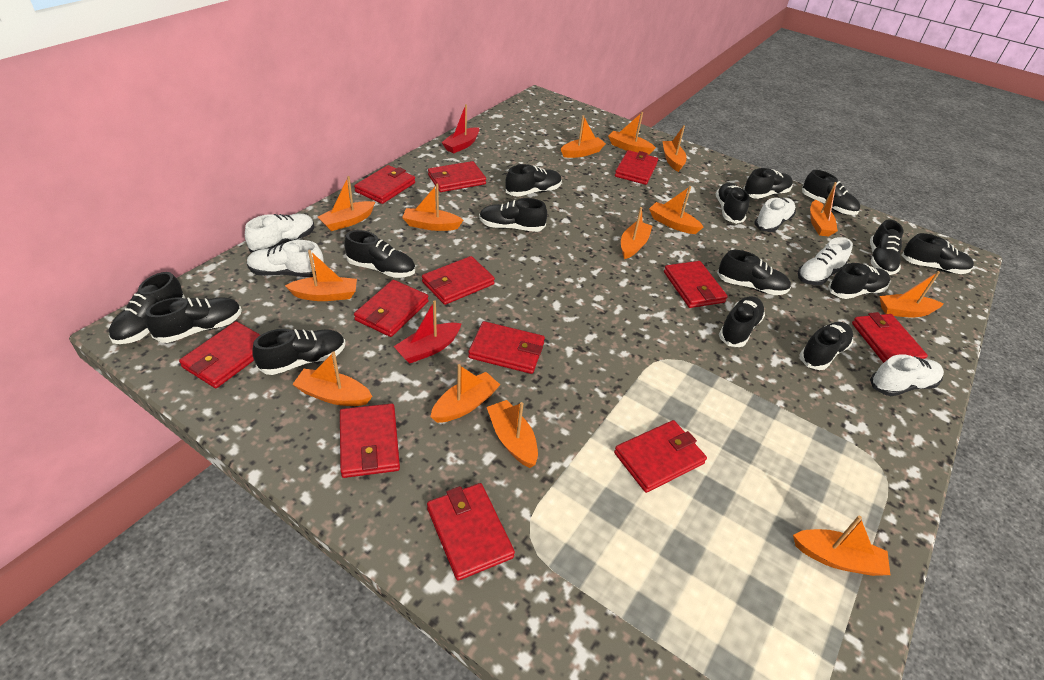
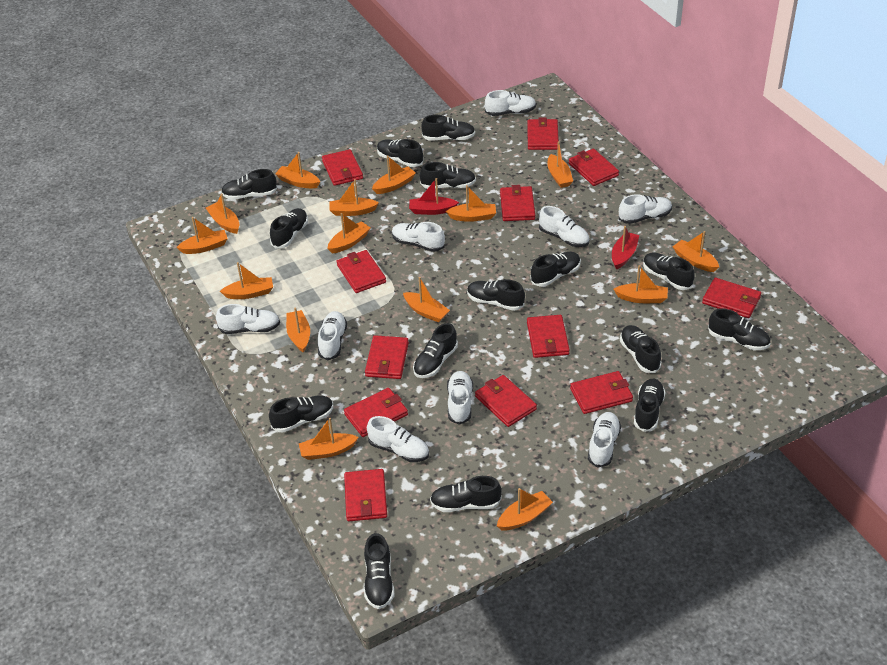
orange boat: 14 -> 15
white shoe: 5 -> 9

